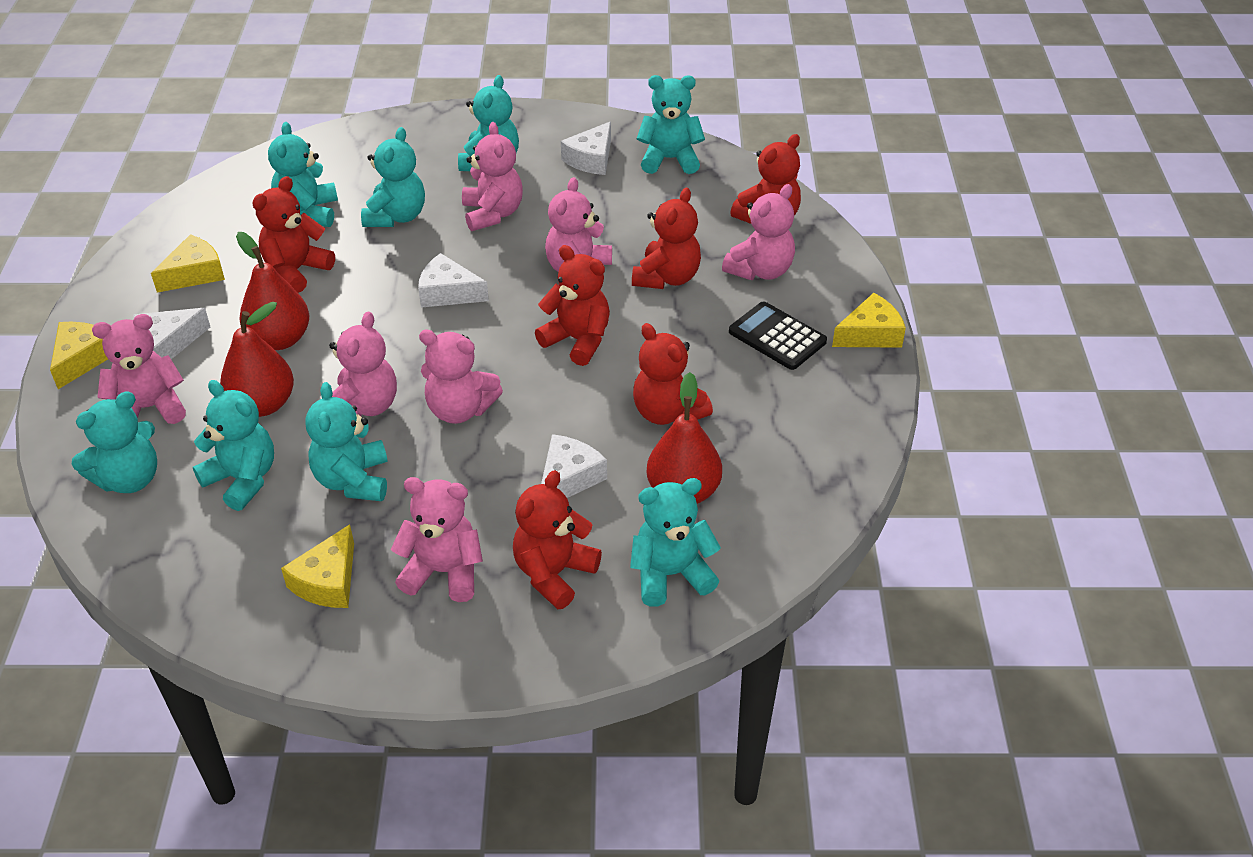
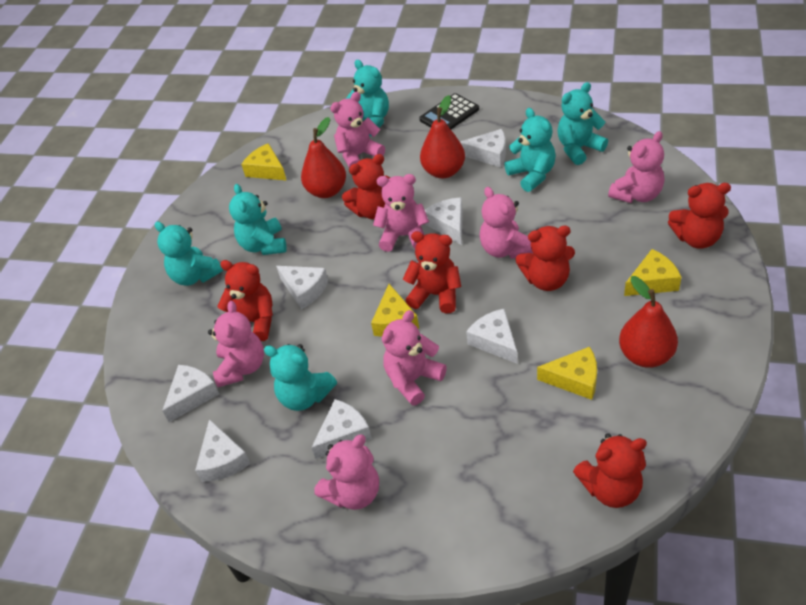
turquoise teddy bear: 8 -> 6
white cheese: 4 -> 7

